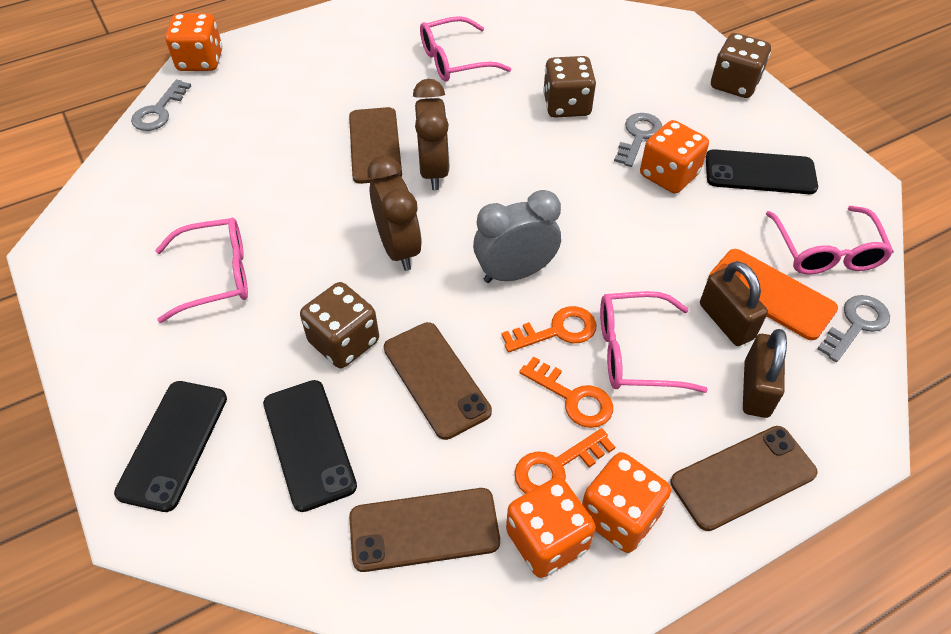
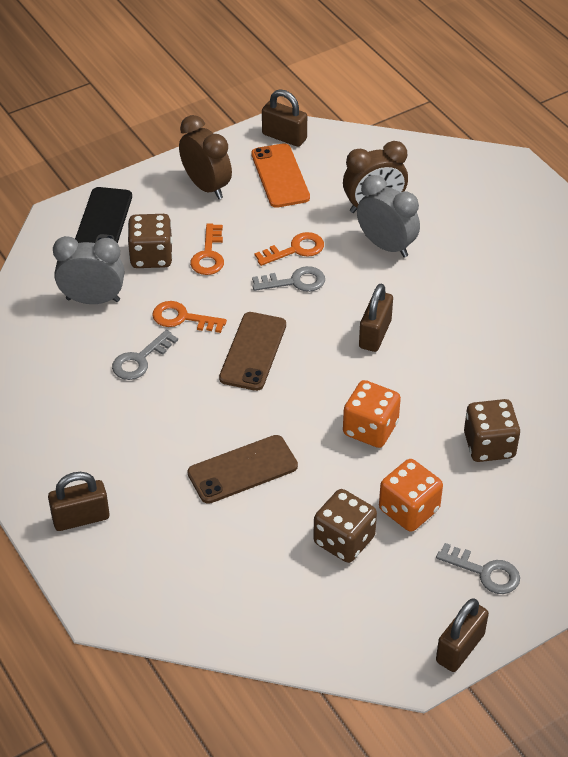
black phone: 3 -> 1
brown padlock: 2 -> 4
brown phone: 4 -> 2
grey clock: 1 -> 2
orange dice: 4 -> 2
pink glasses: 4 -> 0

